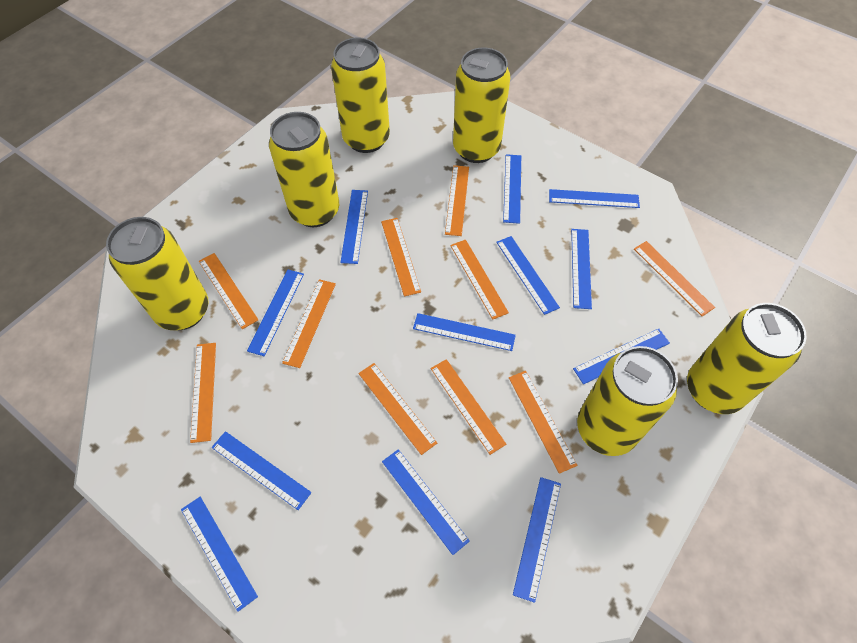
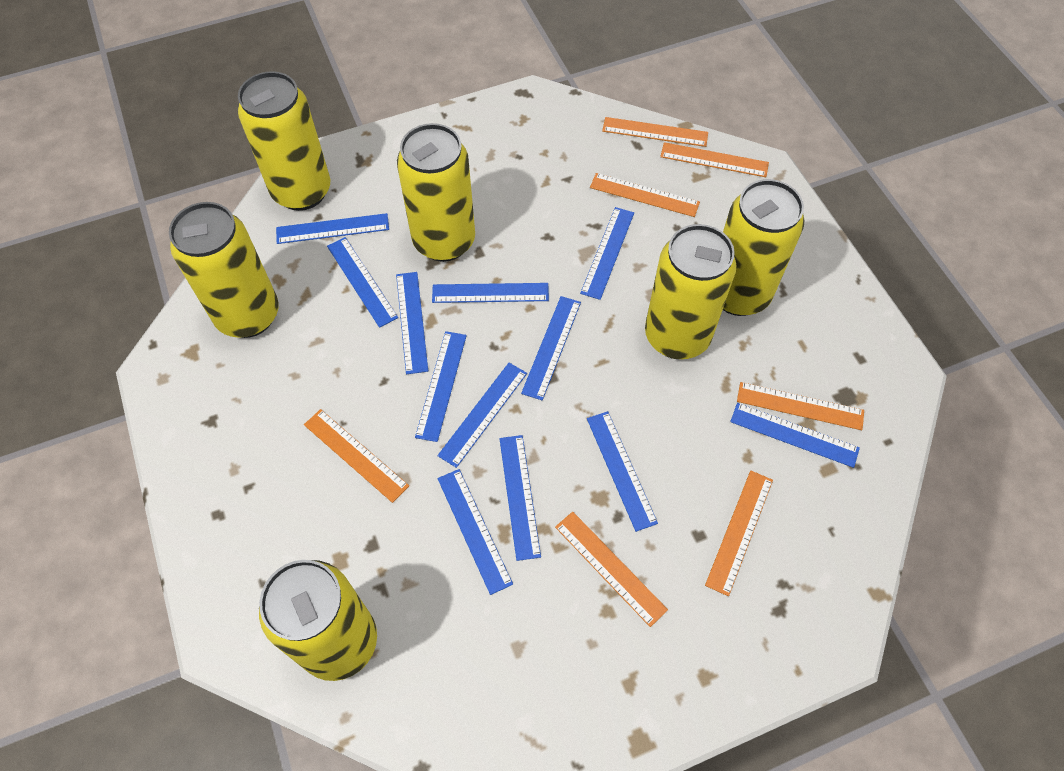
orange ruler: 10 -> 7

